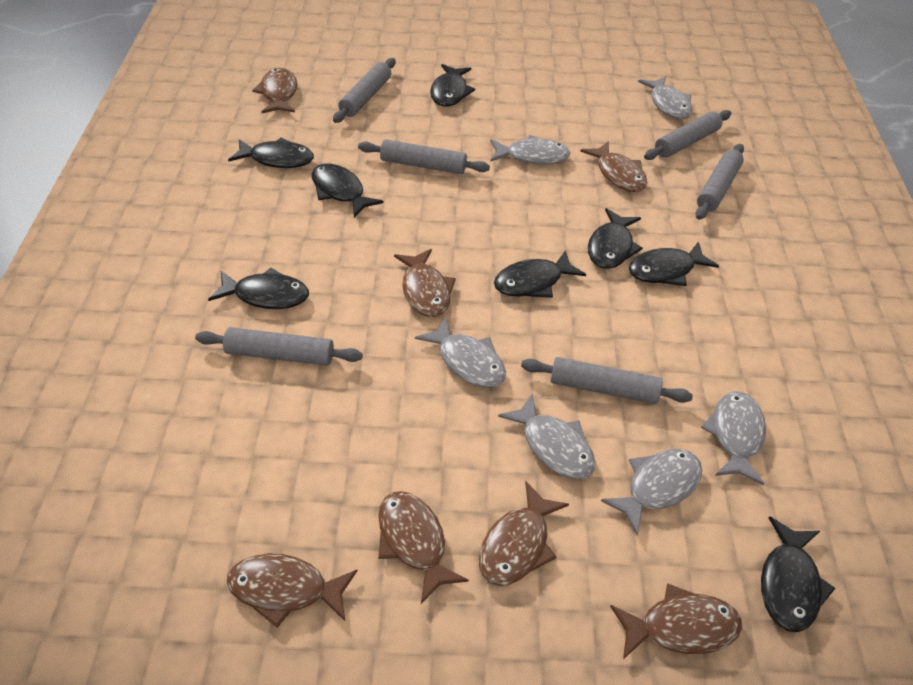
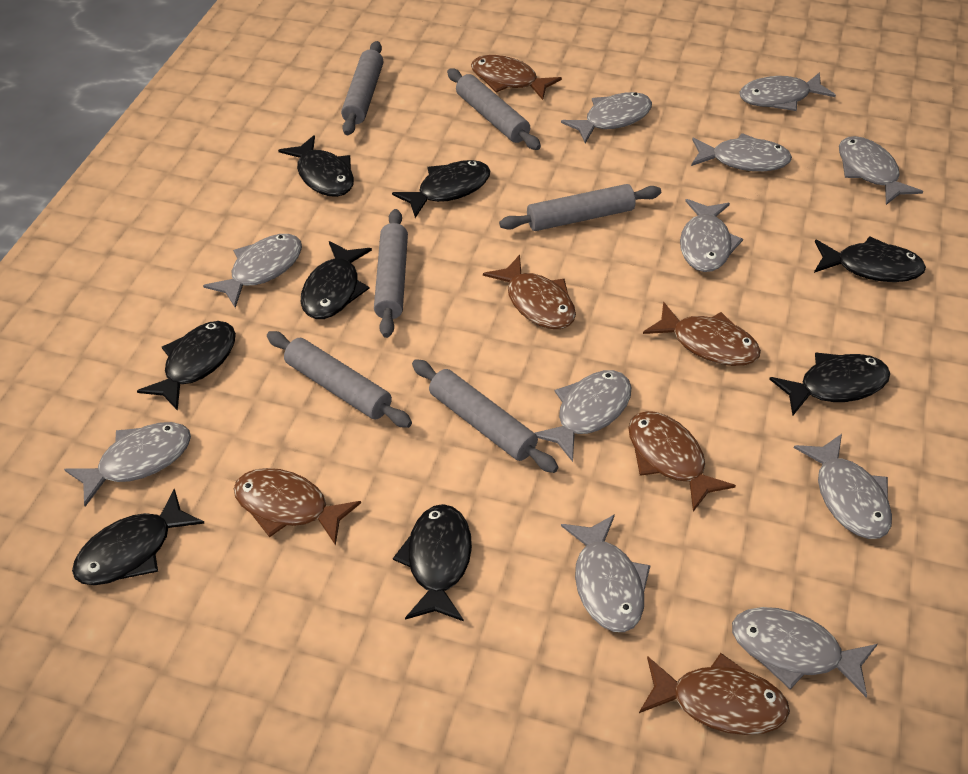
brown fish: 7 -> 6
grey fish: 6 -> 11

